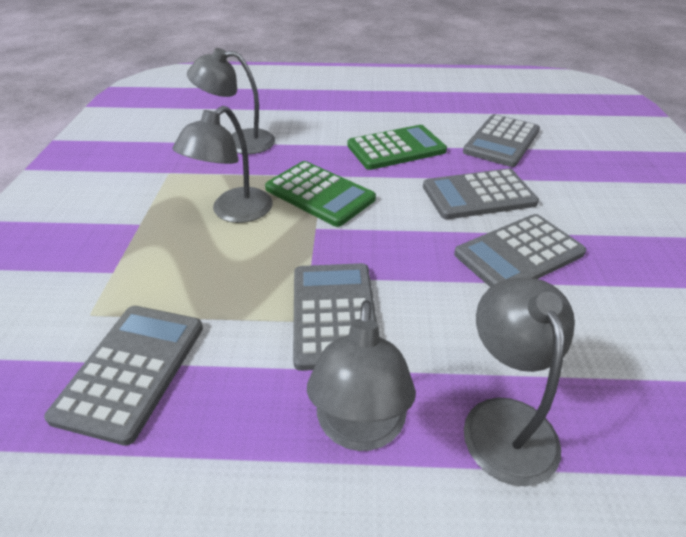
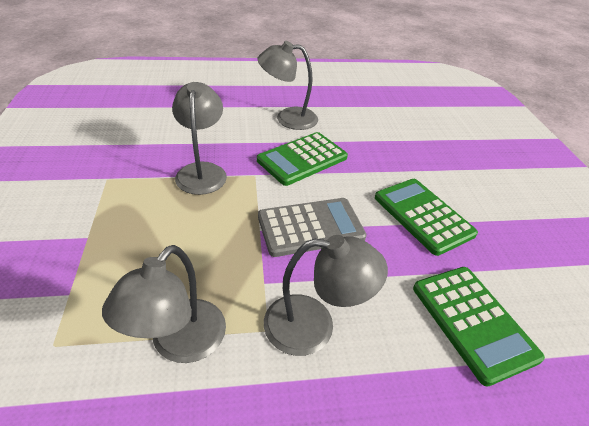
green calculator: 2 -> 3
grey calculator: 5 -> 1

